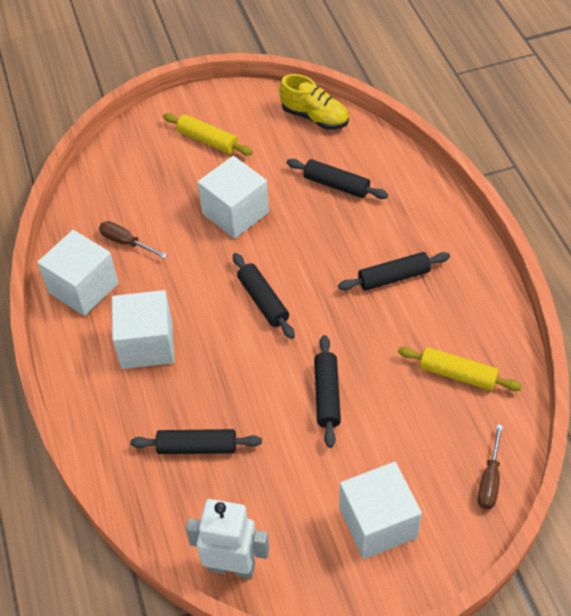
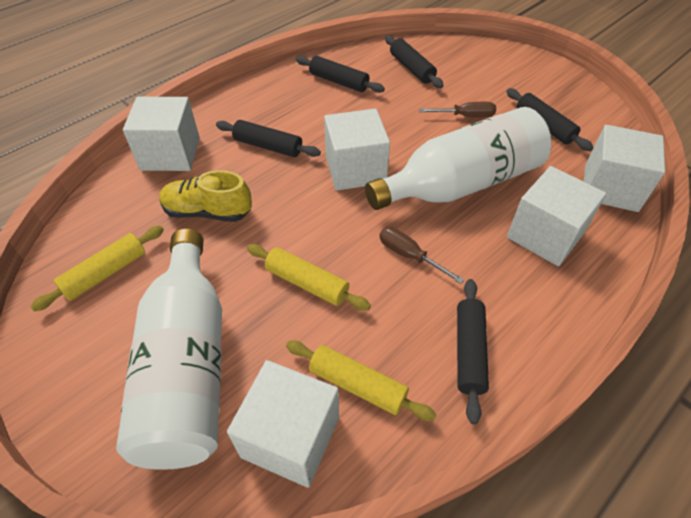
white bottle: 0 -> 2
white cube: 4 -> 5
white robot: 1 -> 0
yellow rolling pin: 2 -> 3

